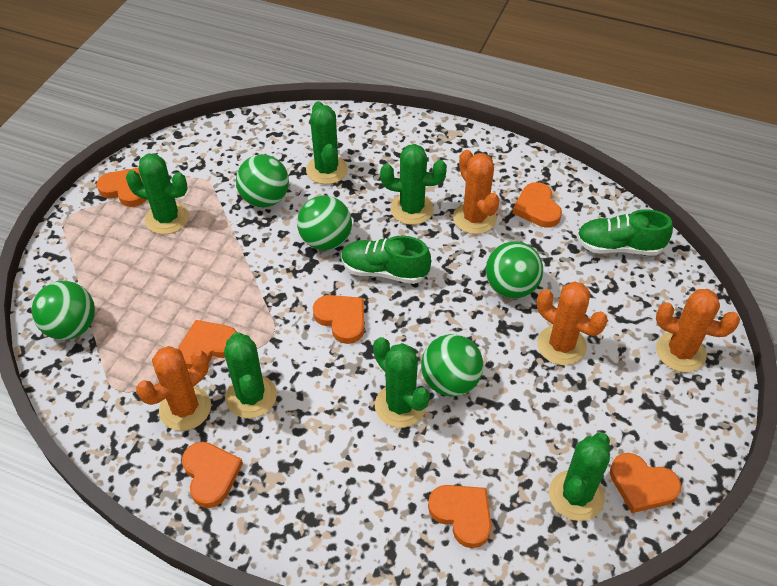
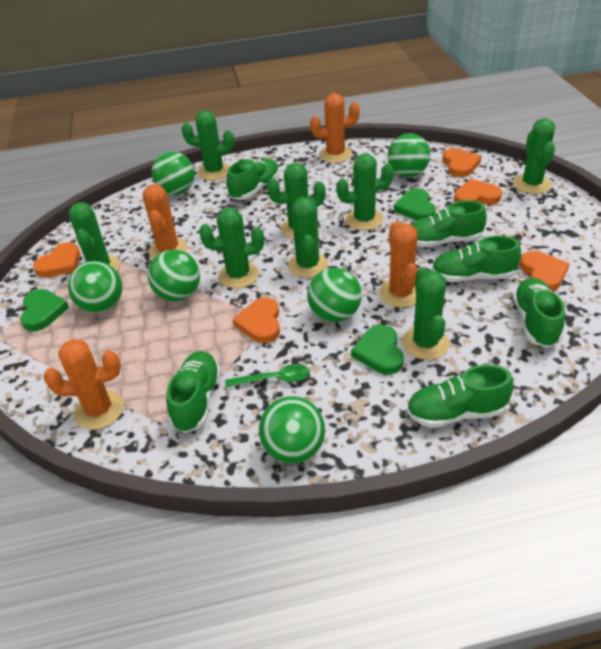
green ball: 5 -> 6
green cactus: 6 -> 8
green heart: 0 -> 3
green shoe: 2 -> 6
green spoon: 0 -> 1
orange heart: 7 -> 5

